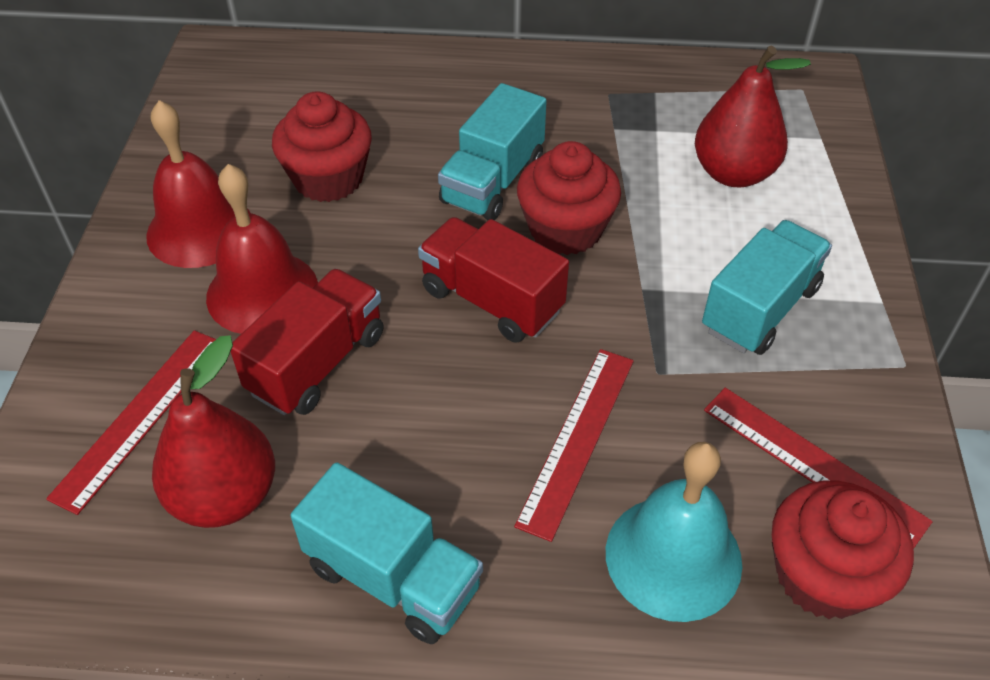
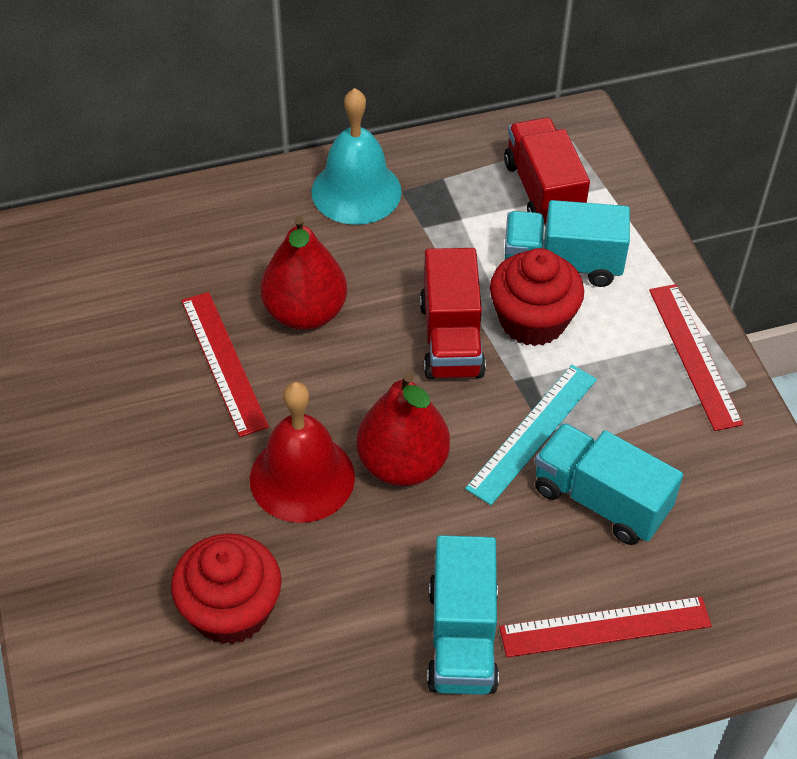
red bell: 2 -> 1
red cupcake: 3 -> 2
turquoise ruler: 0 -> 1

